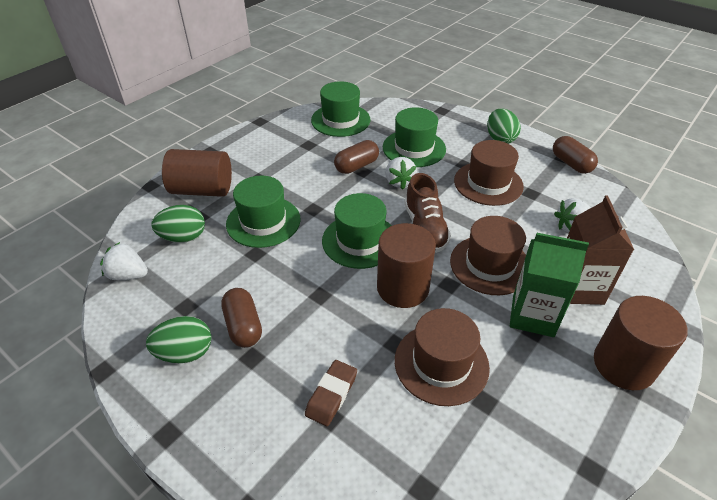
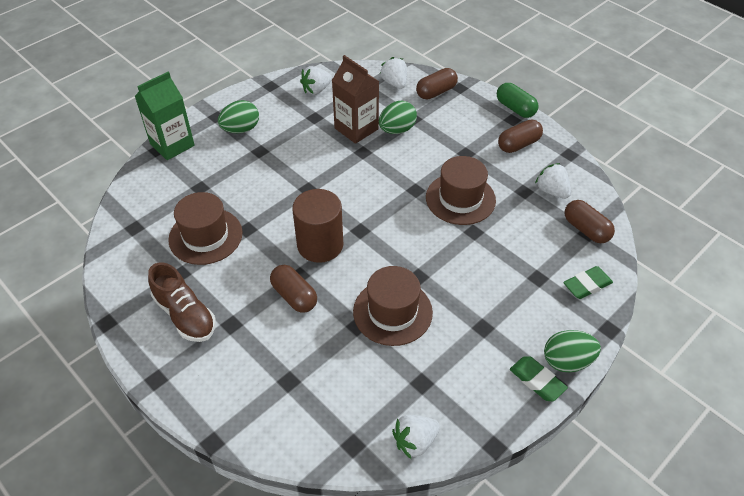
brown capsule: 3 -> 4
brown cylinder: 3 -> 1
brown eraser: 1 -> 0
green capsule: 0 -> 1
green eraser: 0 -> 2
green hat: 4 -> 0
white strawberry: 3 -> 4

